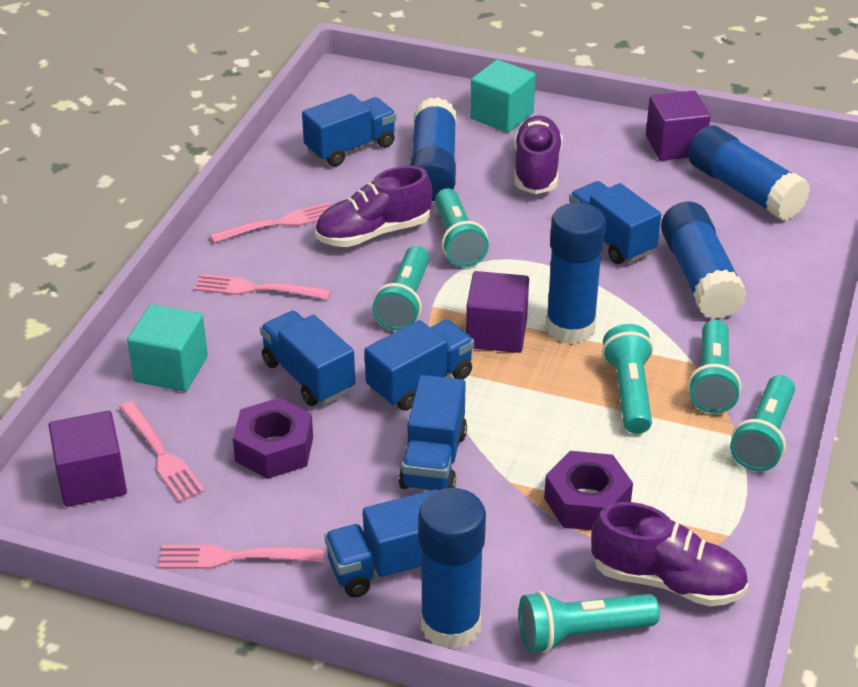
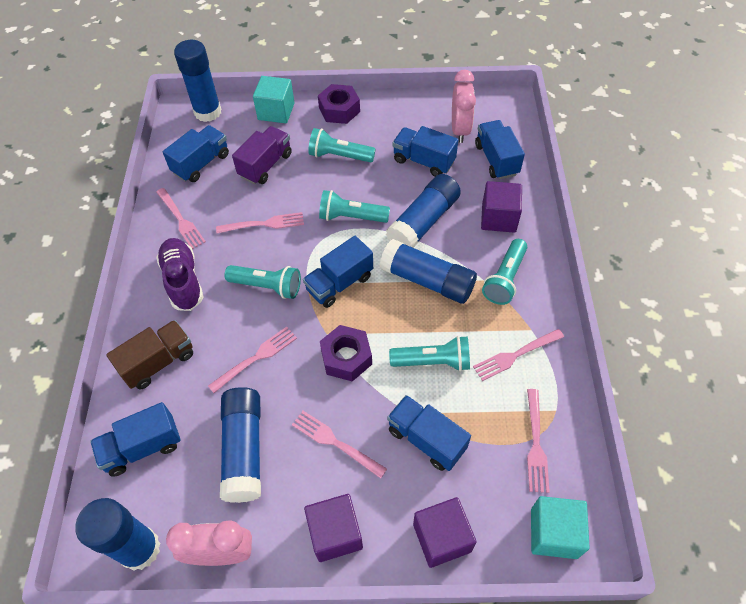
brown truck: 0 -> 1
pink clock: 0 -> 2
pink fork: 4 -> 6
purple shoe: 3 -> 1
purple truck: 0 -> 1
turquoise flashlight: 6 -> 5

